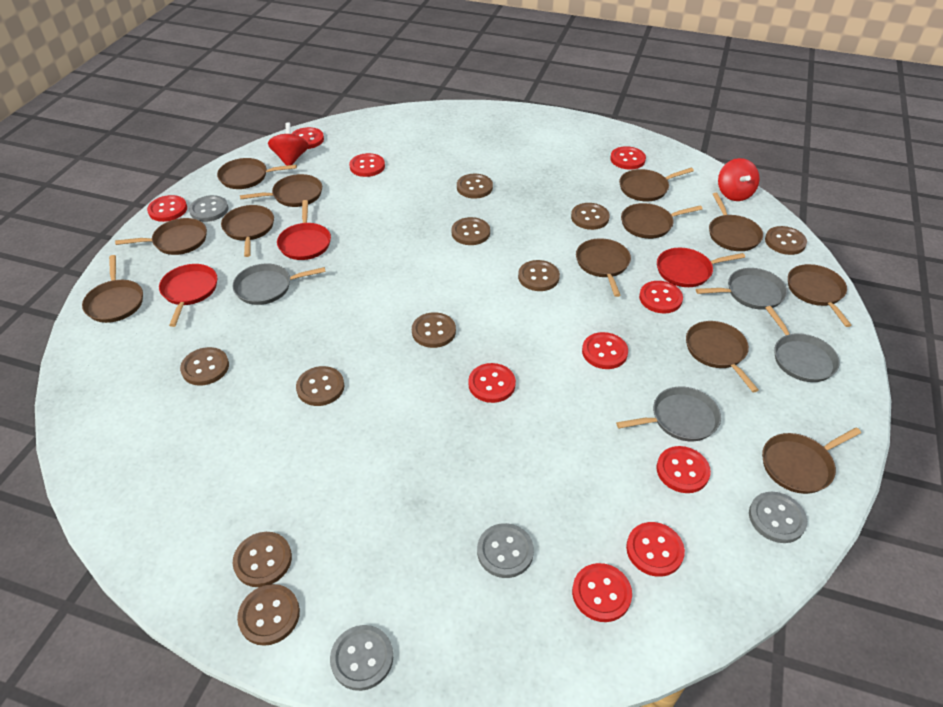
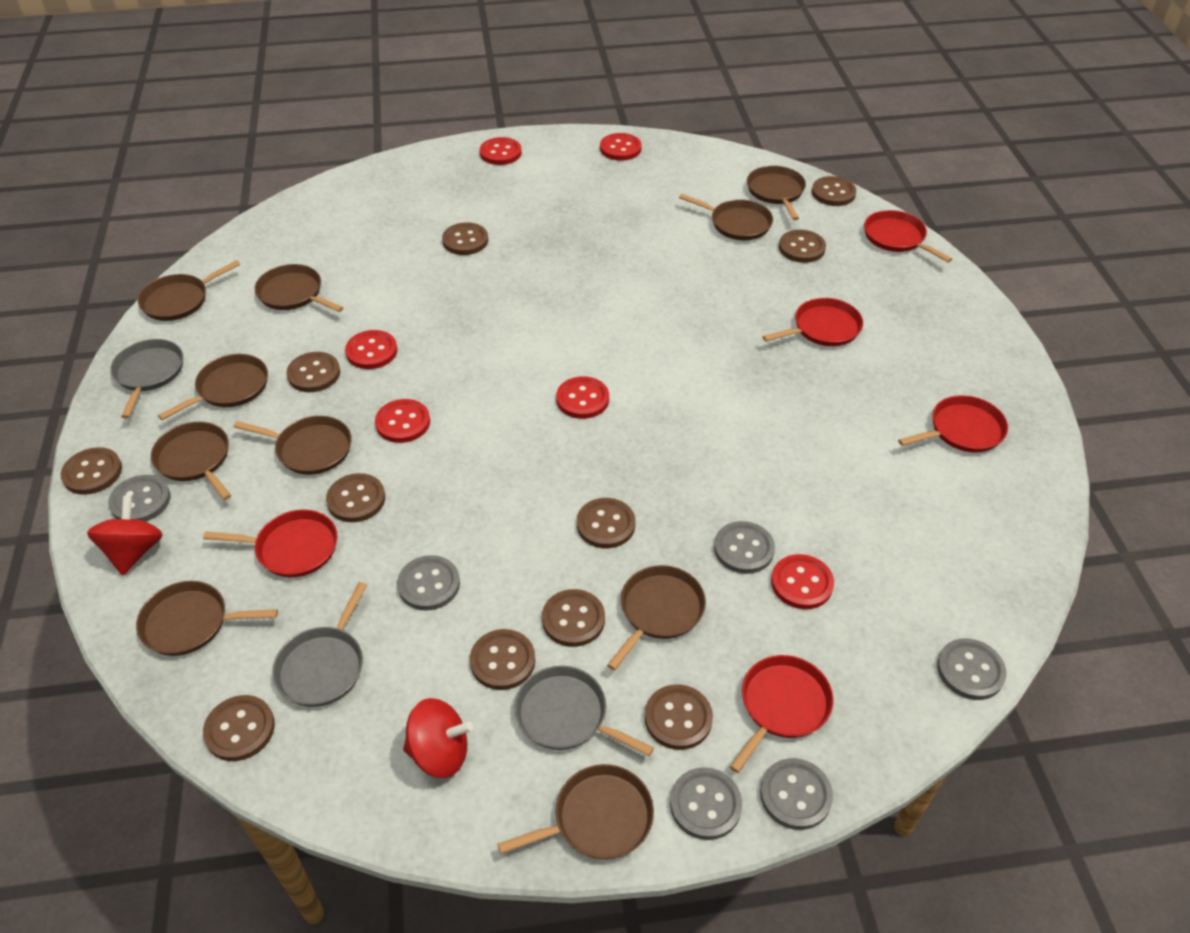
brown button: 10 -> 11
brown pan: 12 -> 10
grey button: 4 -> 6
grey pan: 4 -> 3
red button: 10 -> 6
red pan: 3 -> 5

